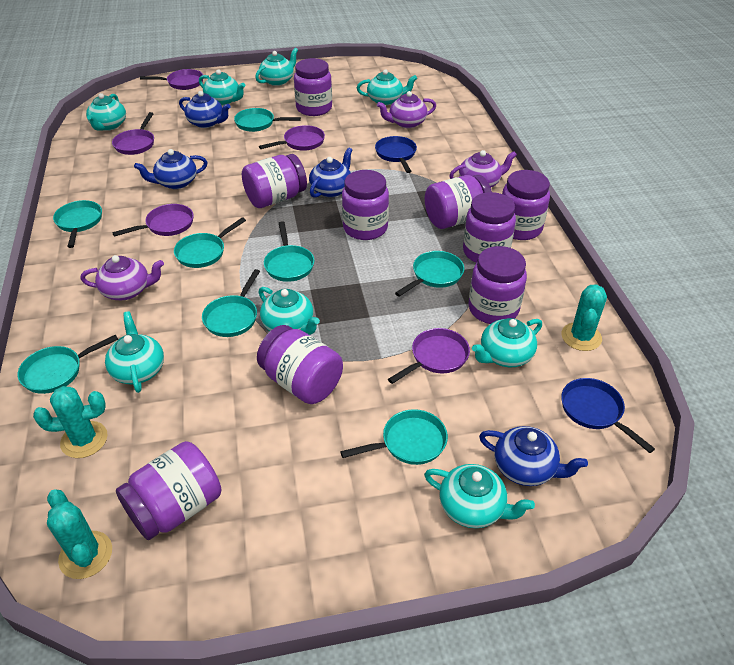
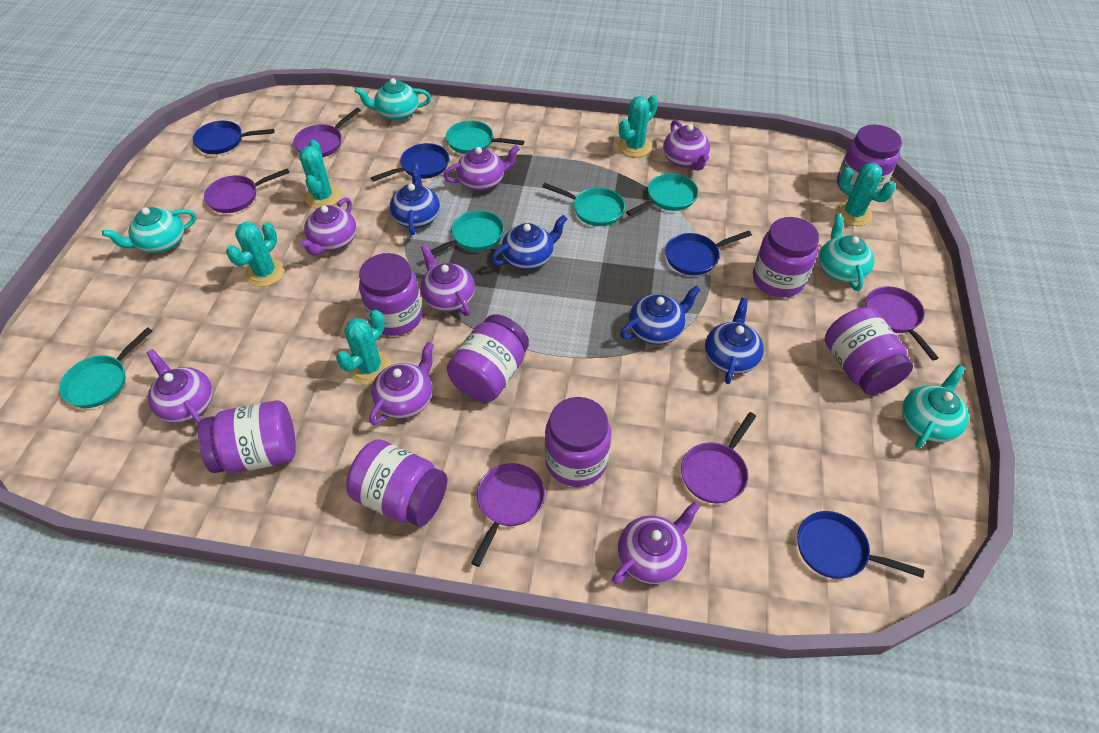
blue pan: 2 -> 4
purple jar: 9 -> 8
purple teapot: 3 -> 7
turquoise cactus: 3 -> 5
turquoise pan: 8 -> 5
turquoise teapot: 8 -> 4

